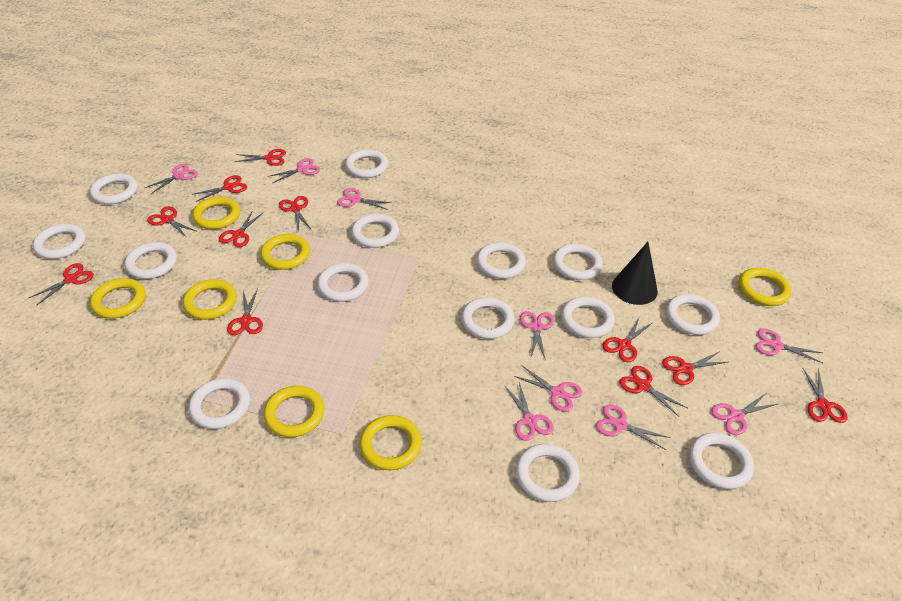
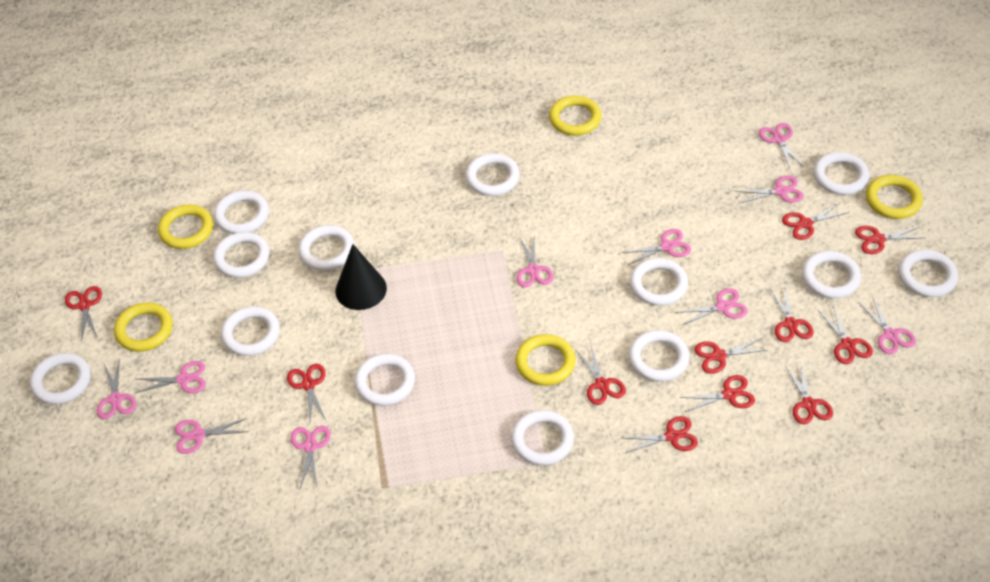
pink scissors: 9 -> 10
white ring: 14 -> 13
yellow ring: 7 -> 5

